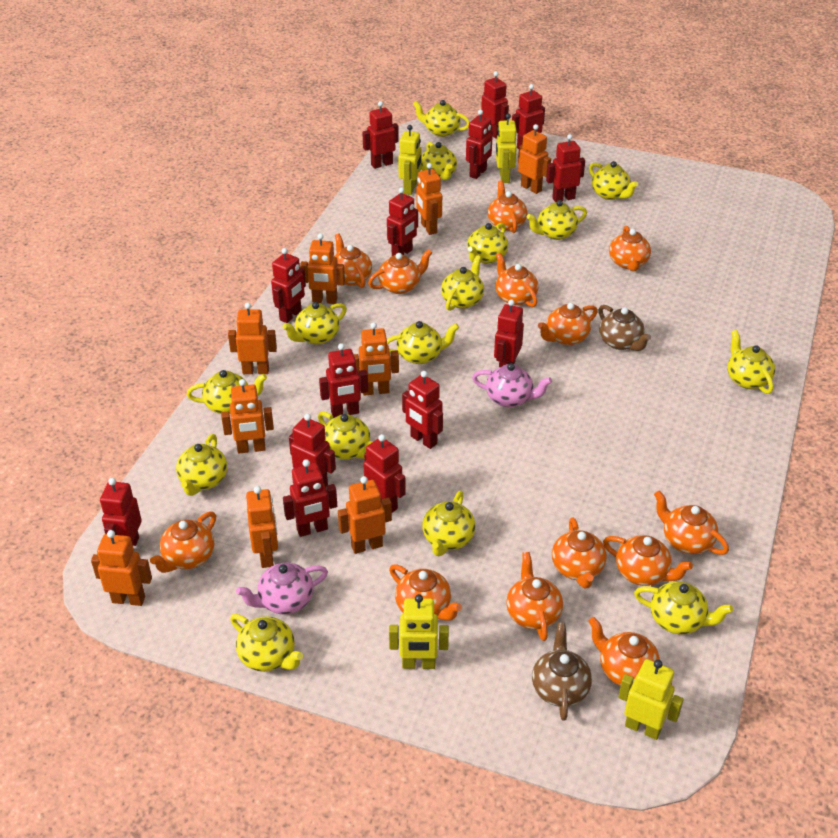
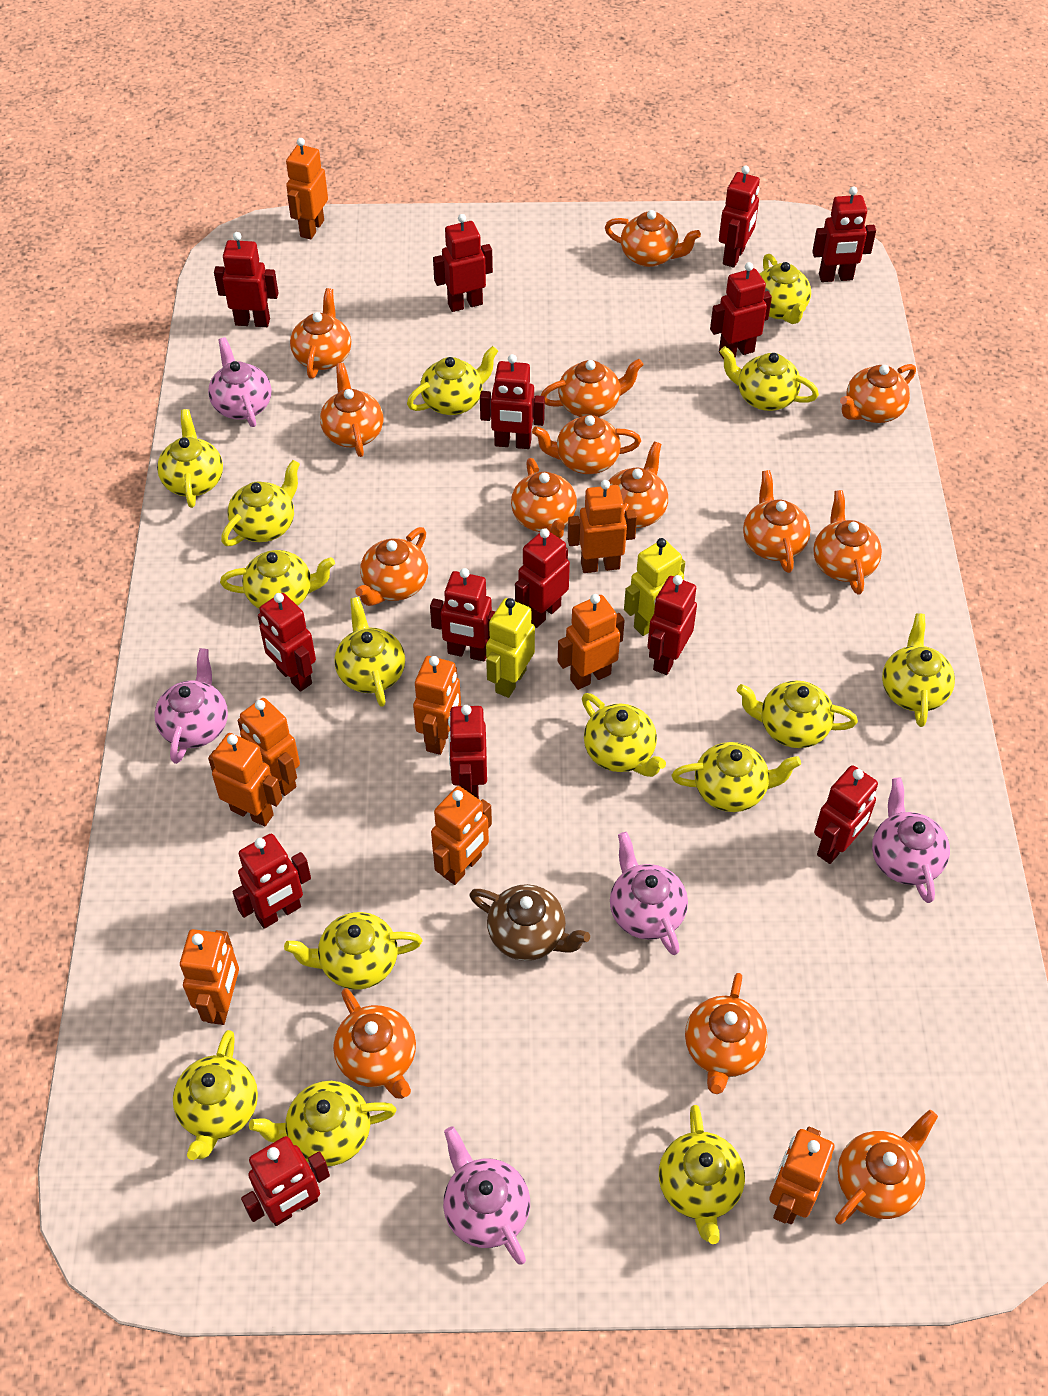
brown teapot: 2 -> 1
orange teapot: 13 -> 14
pink teapot: 2 -> 5
yellow robot: 4 -> 2

